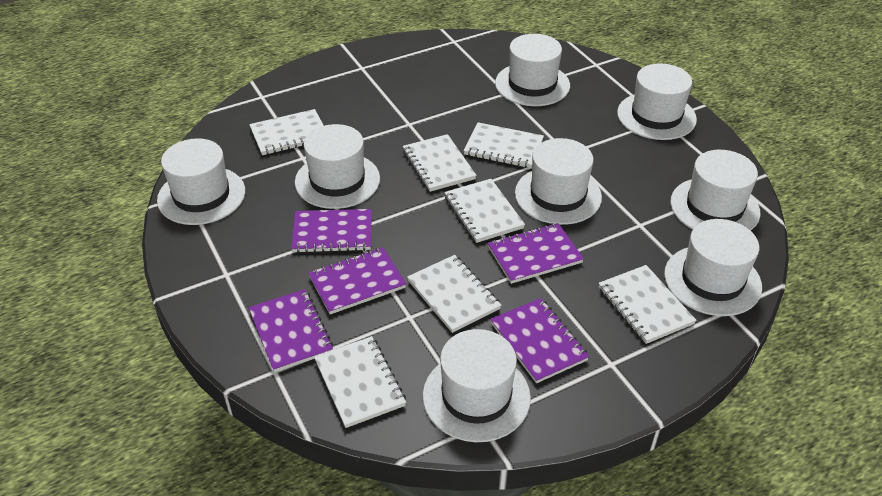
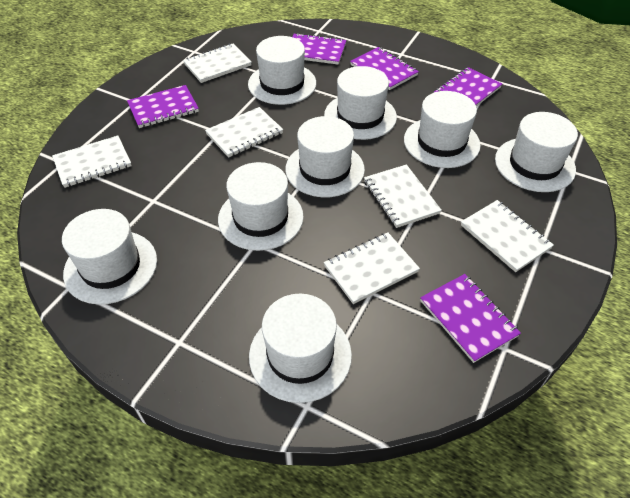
white notebook: 7 -> 6

